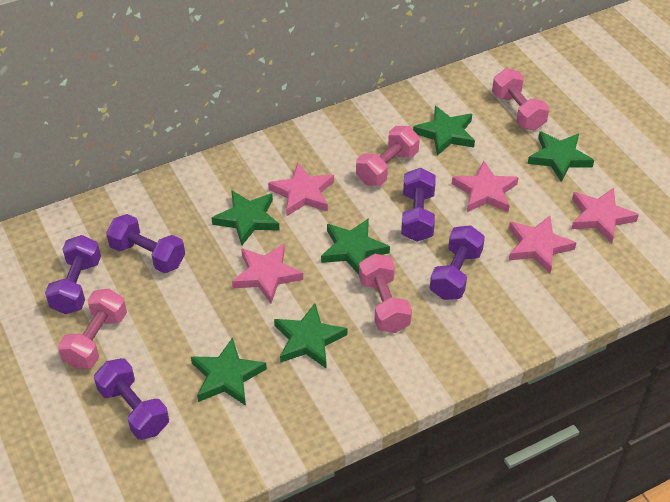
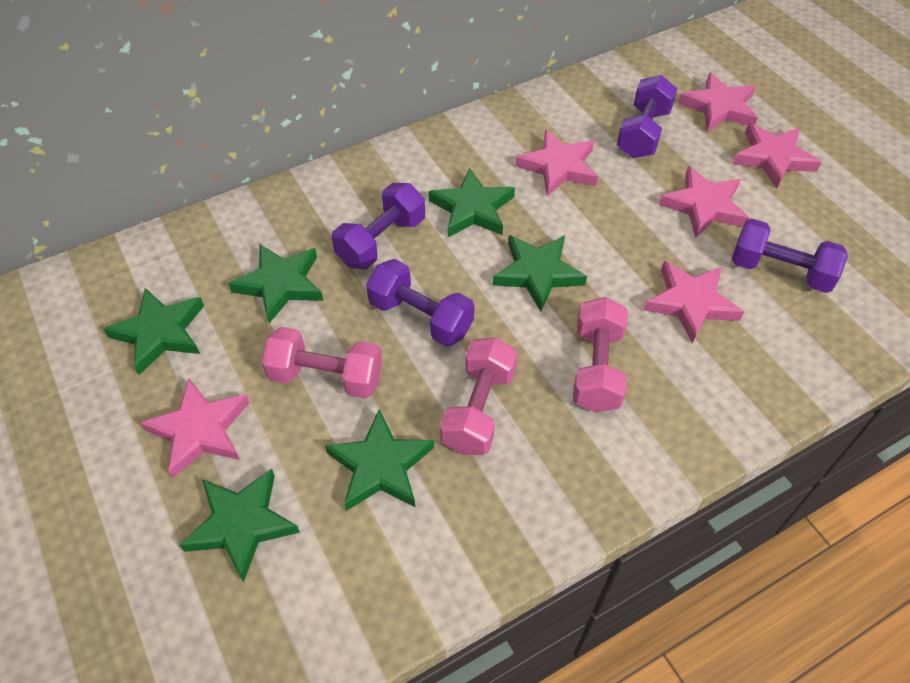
pink dumbbell: 4 -> 3
pink star: 5 -> 6
purple dumbbell: 5 -> 4

